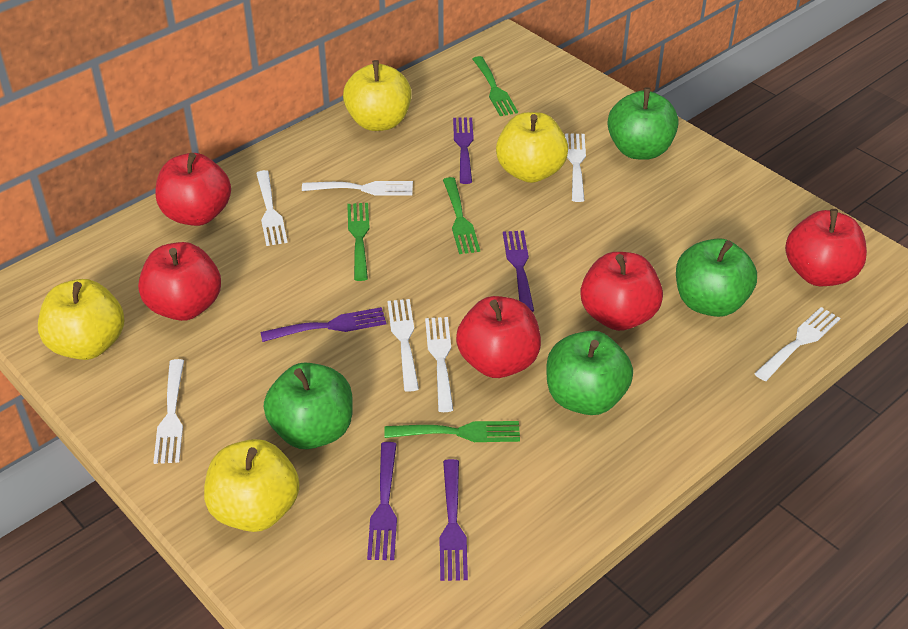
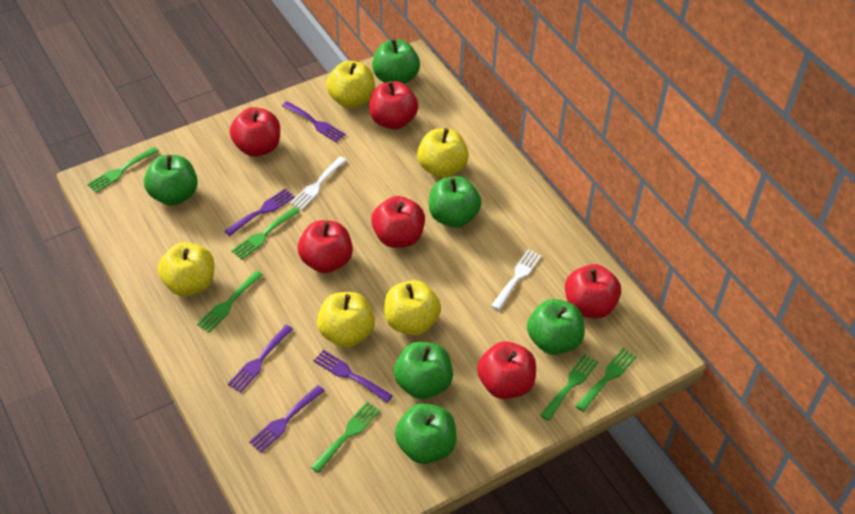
green apple: 4 -> 6
green fork: 4 -> 6
red apple: 5 -> 6
white fork: 7 -> 2
yellow apple: 4 -> 5

